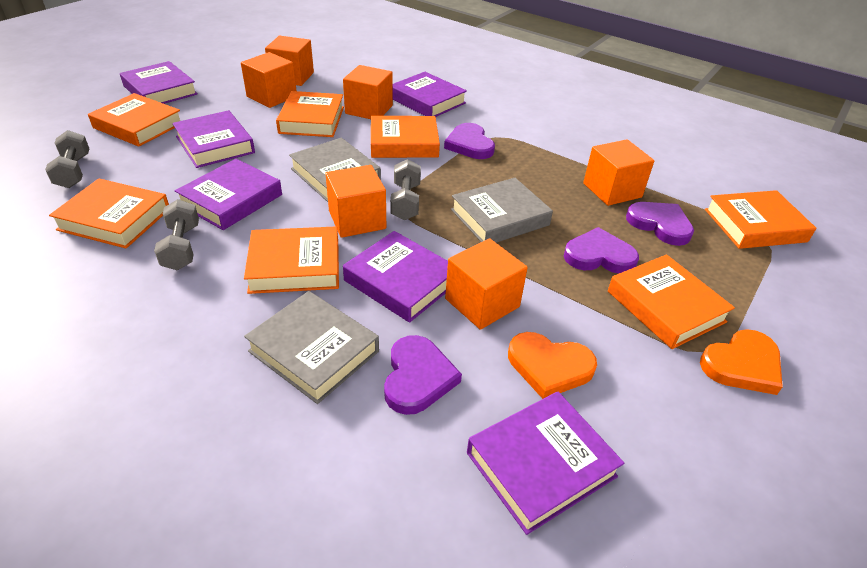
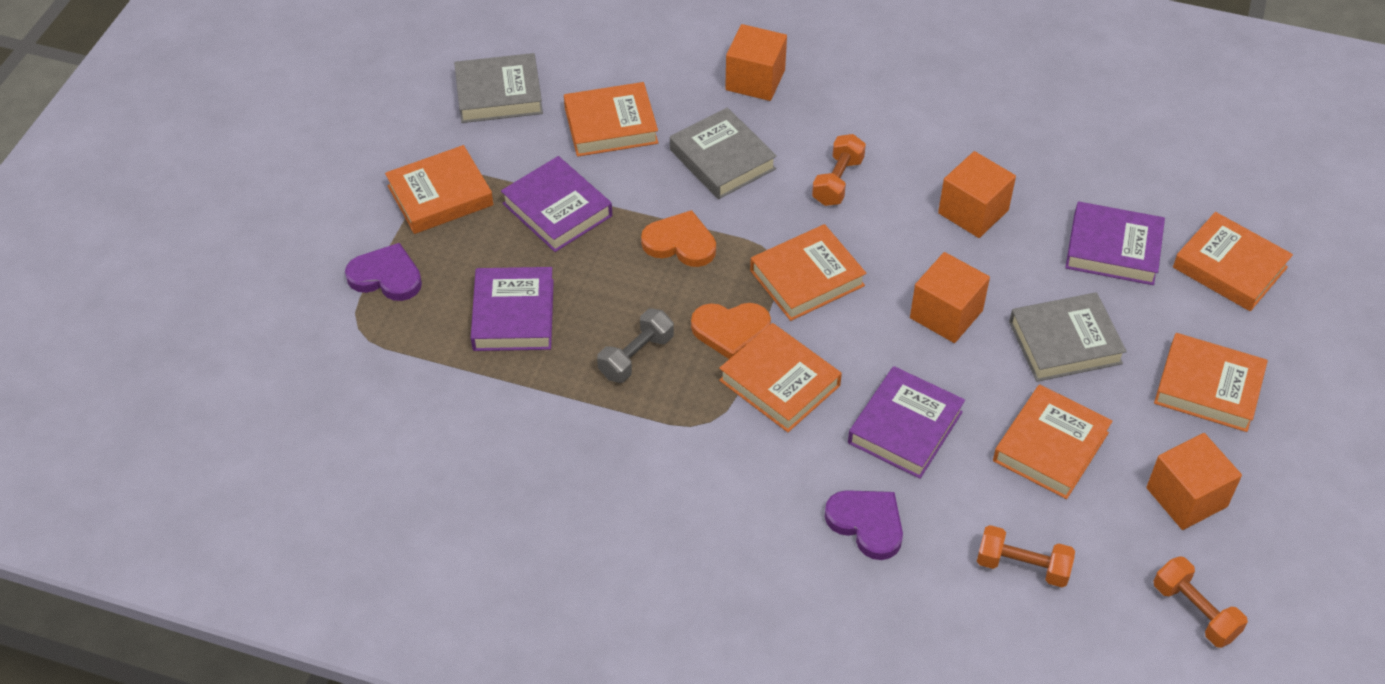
grey dumbbell: 3 -> 1
orange cube: 6 -> 4
orange dumbbell: 0 -> 3
purple book: 6 -> 4
purple heart: 4 -> 2

